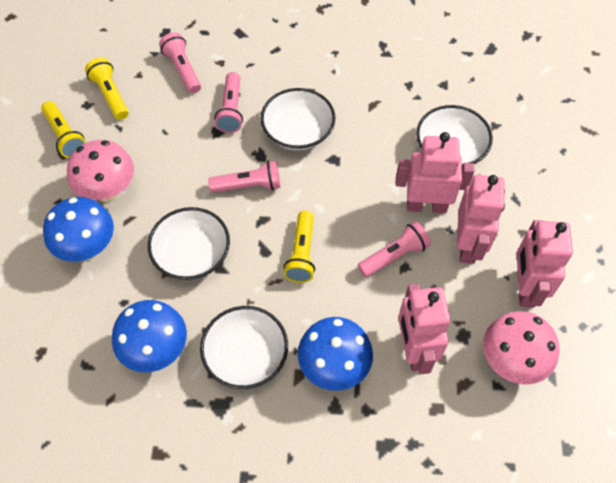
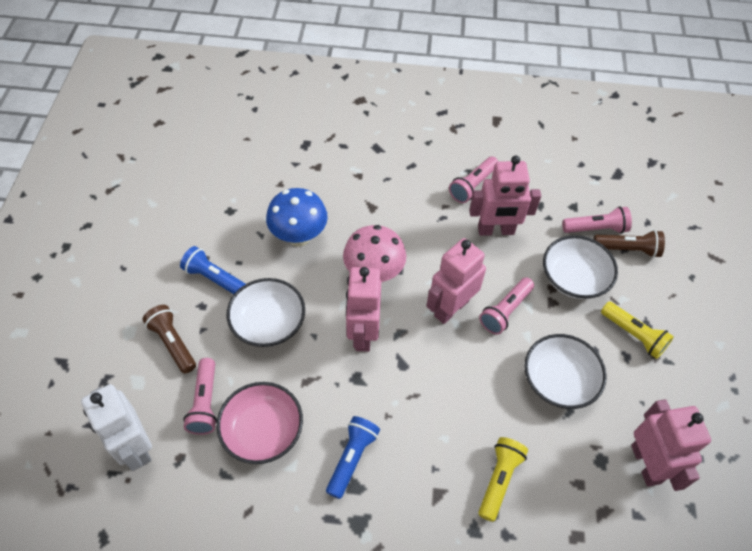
blue flashlight: 0 -> 2
blue mushroom: 3 -> 1
brown flashlight: 0 -> 2
pink bowl: 0 -> 1
pink mushroom: 2 -> 1
white bowl: 4 -> 3
white robot: 0 -> 1
yellow flashlight: 3 -> 2

